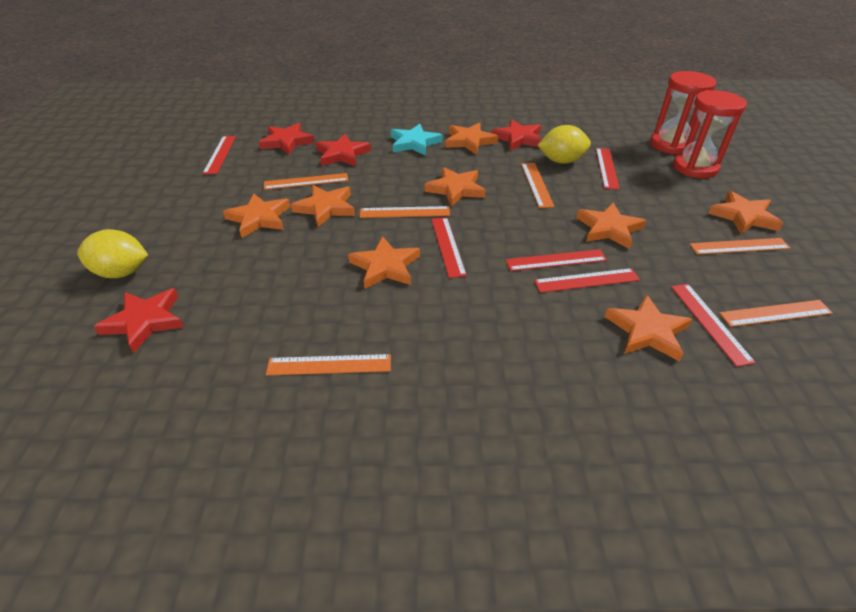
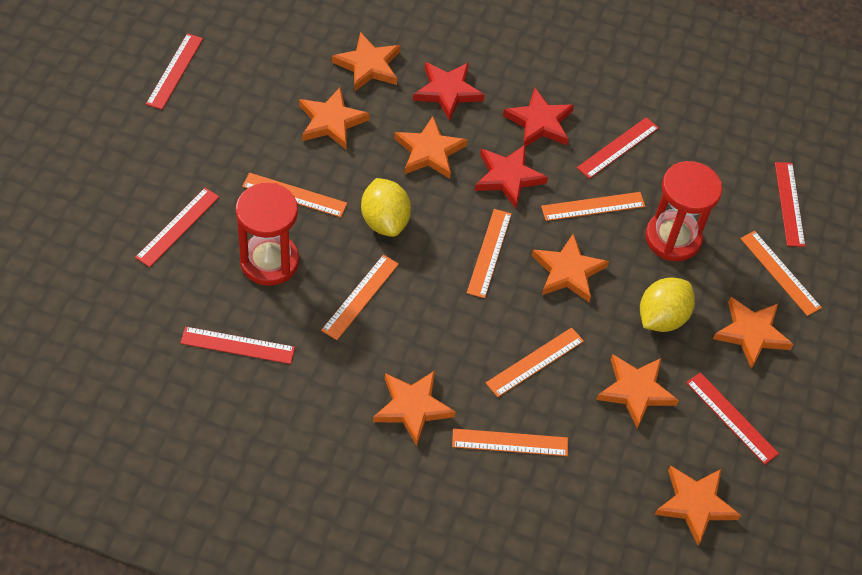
orange ruler: 6 -> 7
red star: 4 -> 3
turquoise star: 1 -> 0

